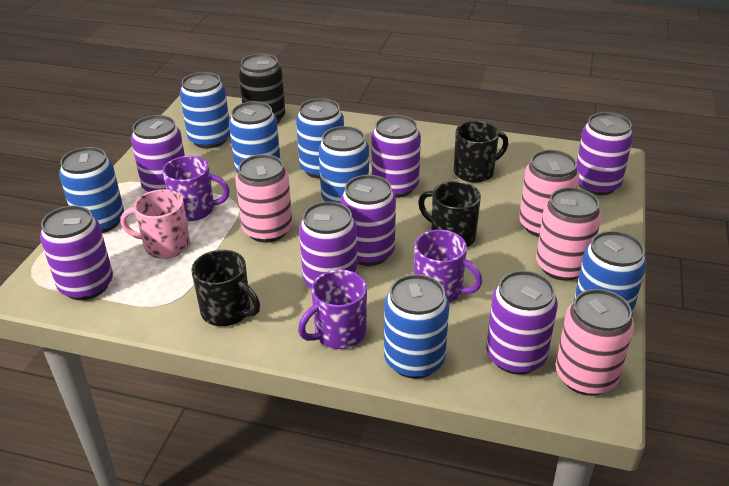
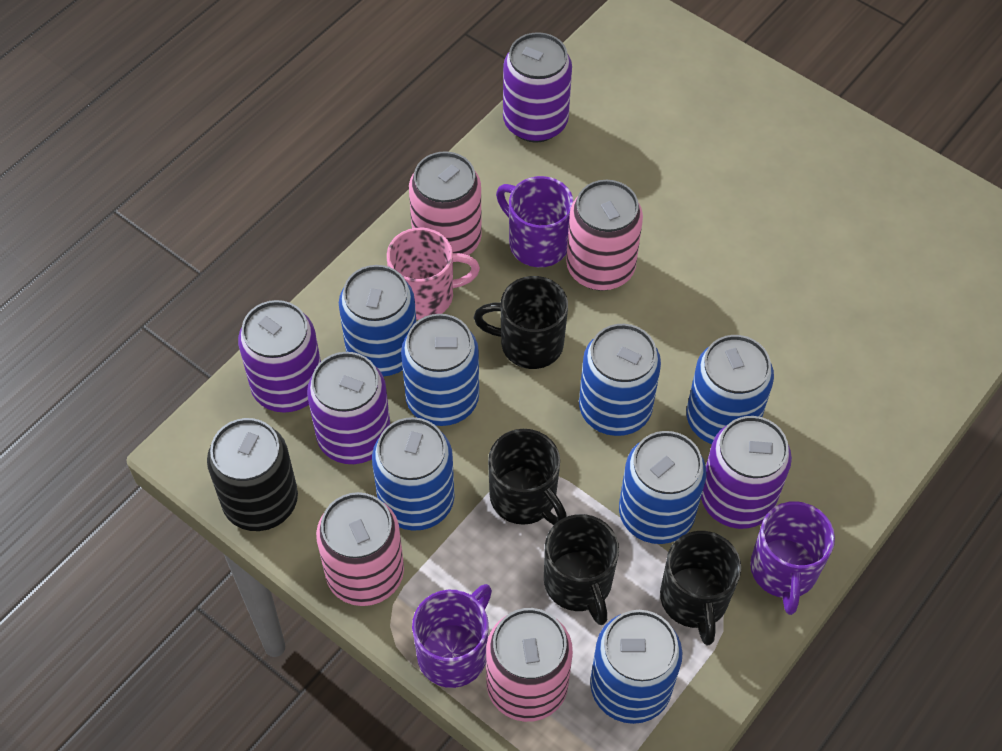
black mug: 3 -> 4
purple can: 7 -> 4

